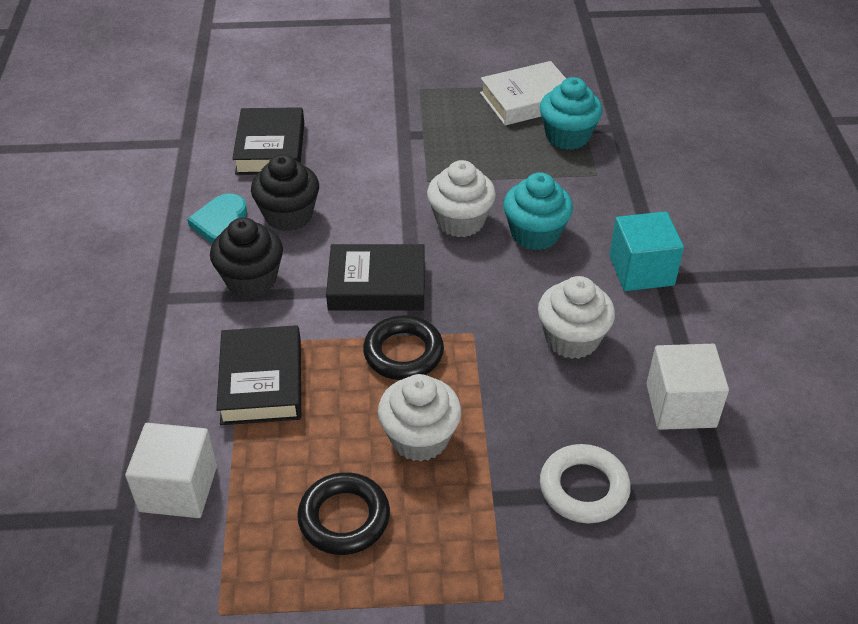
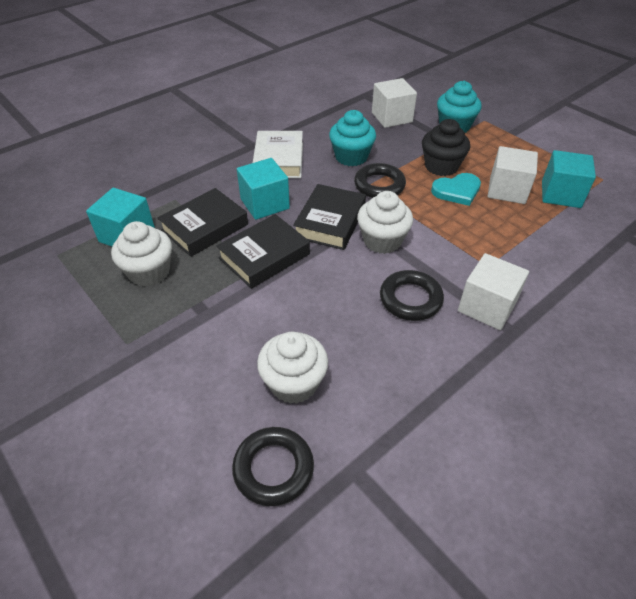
black cupcake: 2 -> 1
black ring: 2 -> 3
turquoise cube: 1 -> 3
white cube: 2 -> 3
white ring: 1 -> 0

